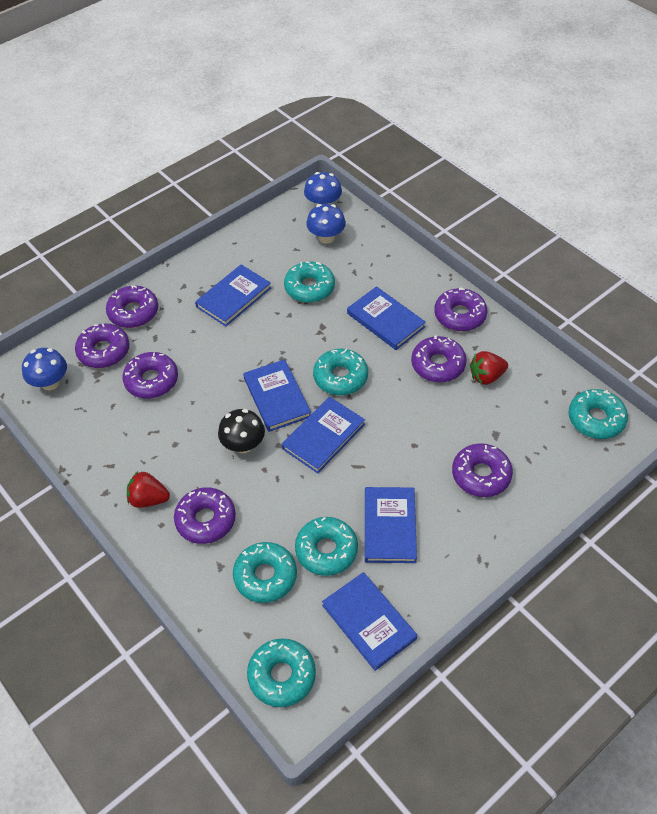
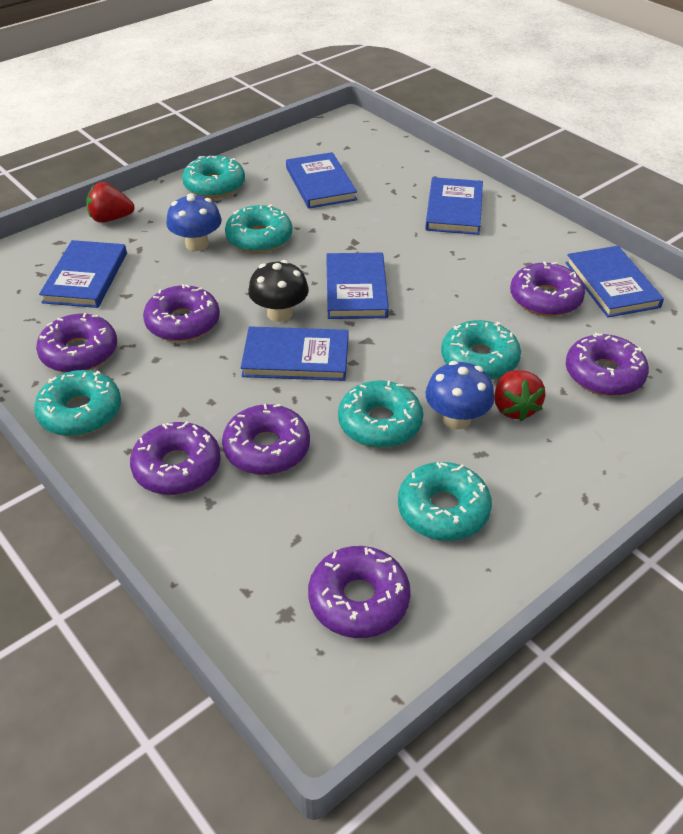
blue mushroom: 3 -> 2

